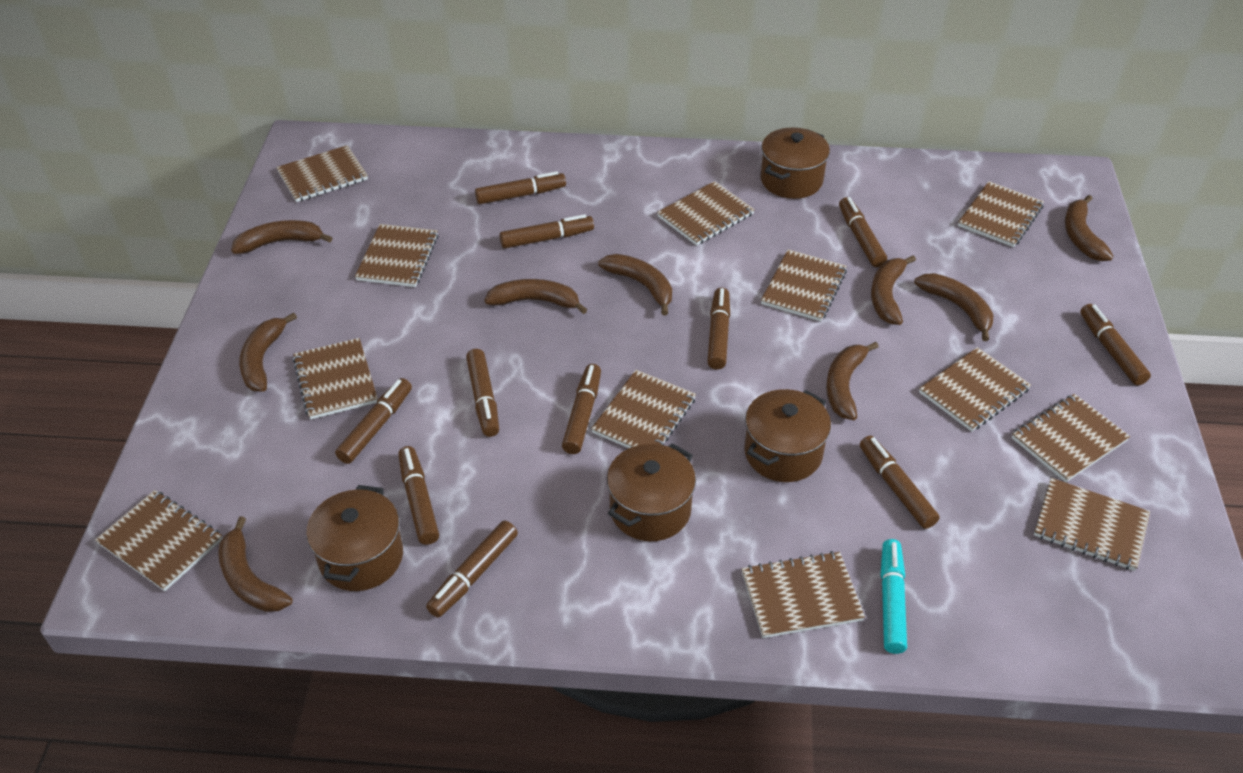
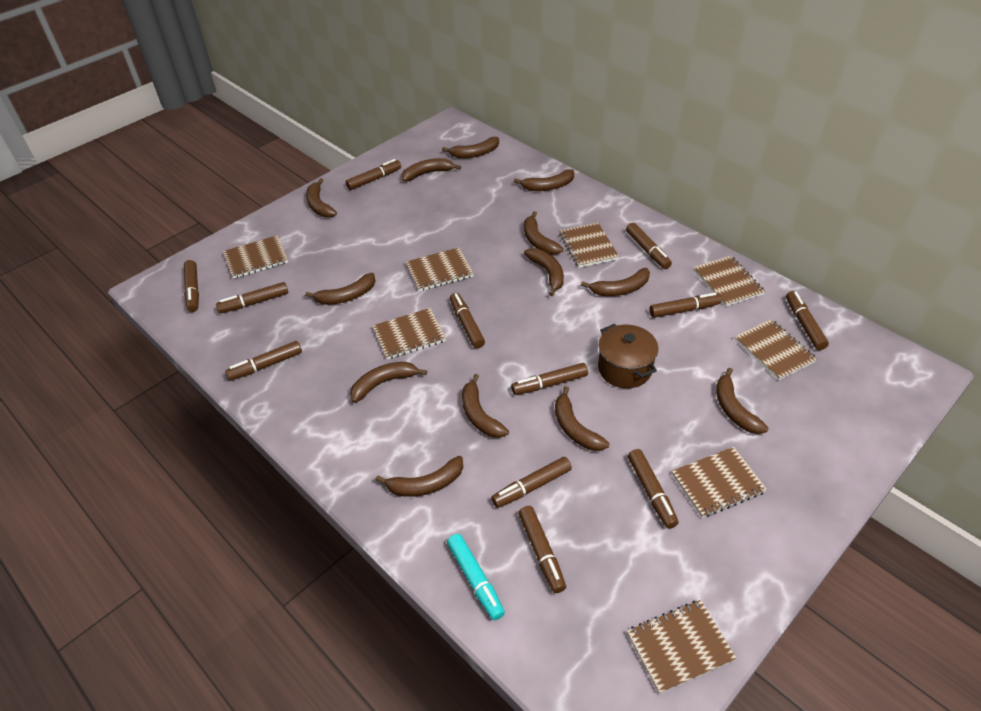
brown banana: 9 -> 13
brown marker: 11 -> 12
brown notebook: 12 -> 8
brown pot: 4 -> 1

